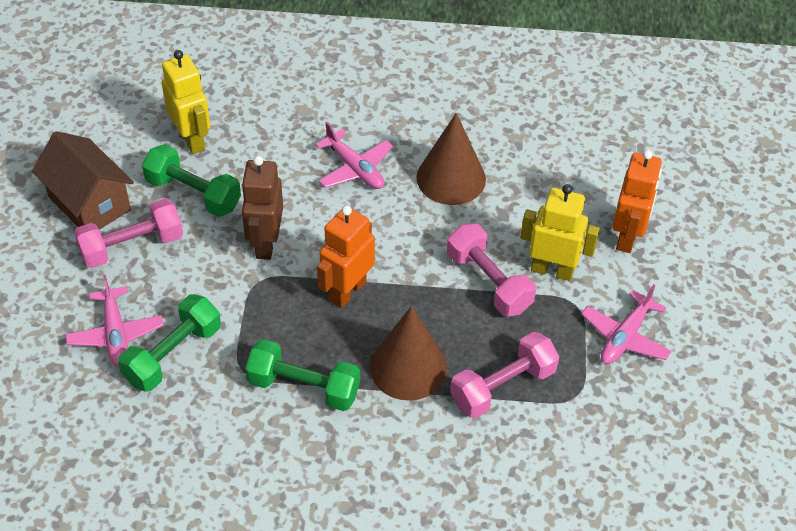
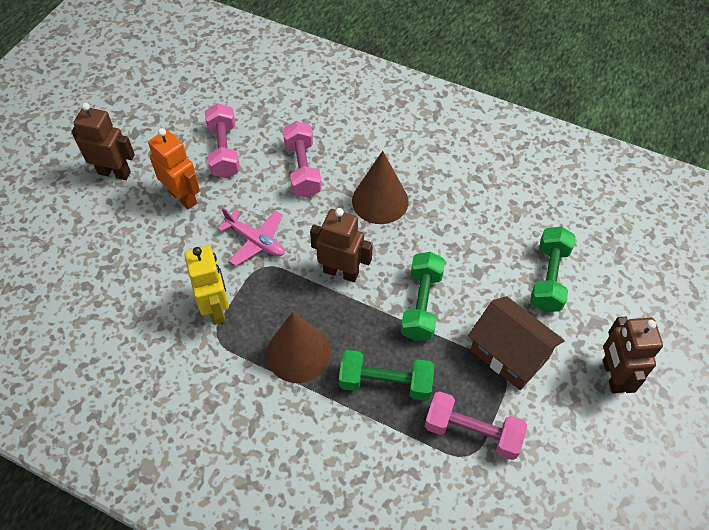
brown robot: 1 -> 3
orange robot: 2 -> 1
pink plane: 3 -> 1
yellow robot: 2 -> 1

